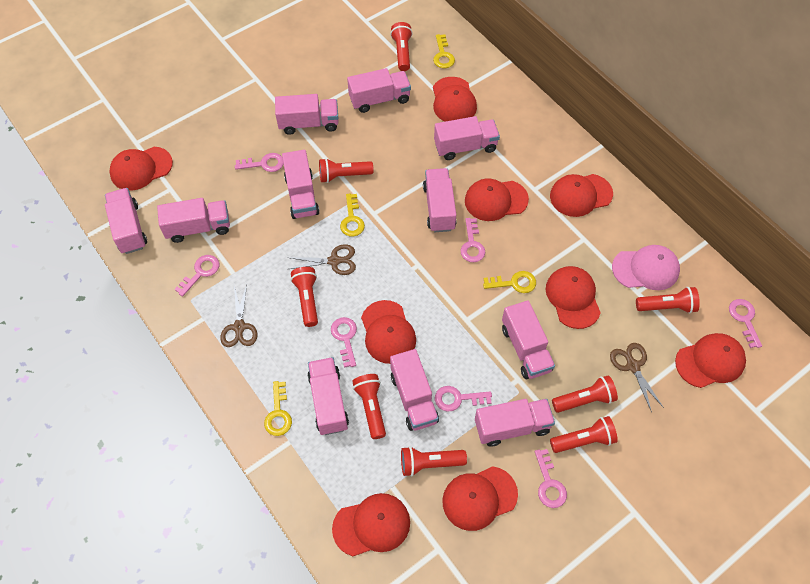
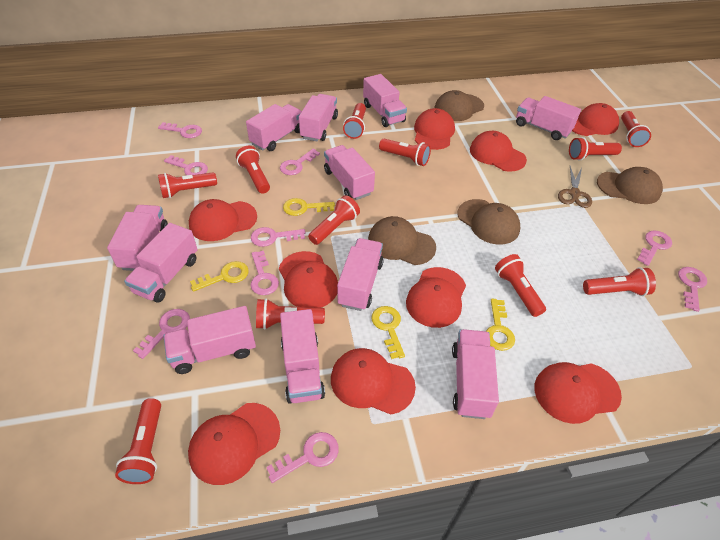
brown cap: 0 -> 4
brown scissors: 3 -> 1
pink cap: 1 -> 0
pink key: 7 -> 9
red flashlight: 8 -> 11

